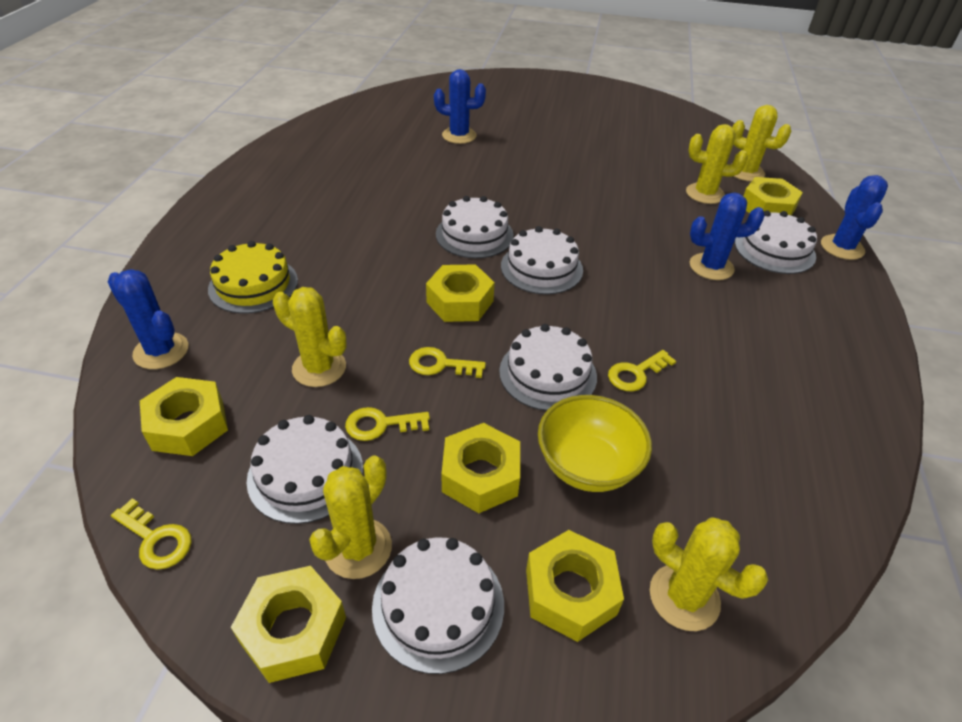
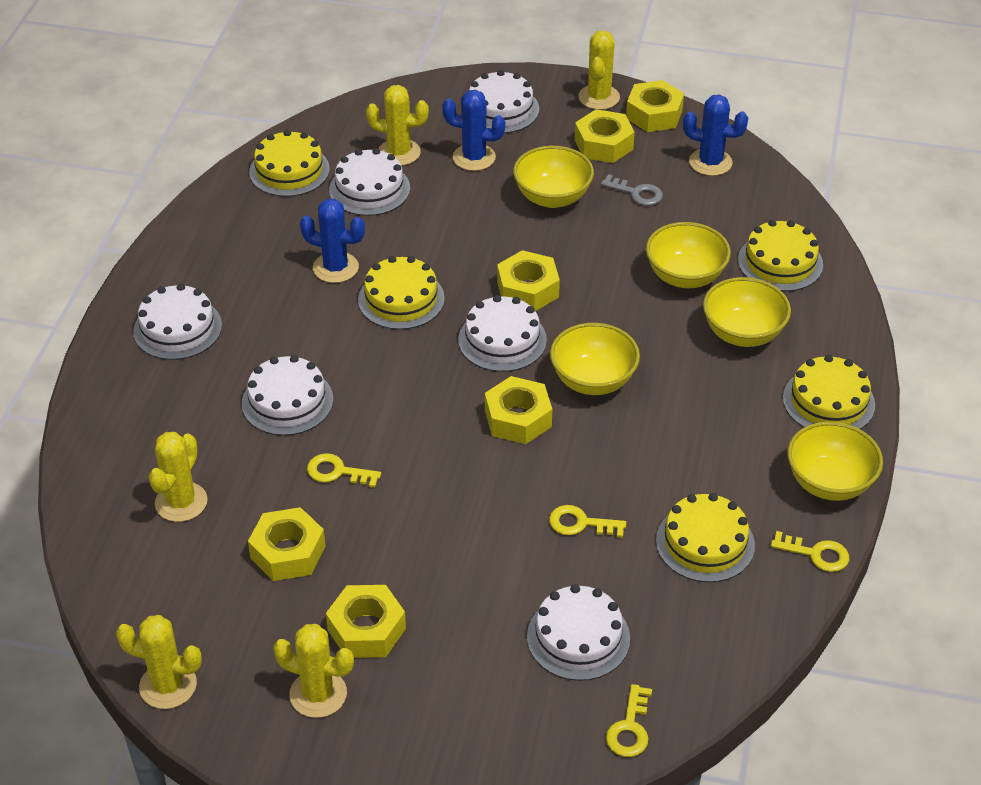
blue cactus: 4 -> 3
grey key: 0 -> 1
yellow bowl: 1 -> 5
yellow cake: 1 -> 5

